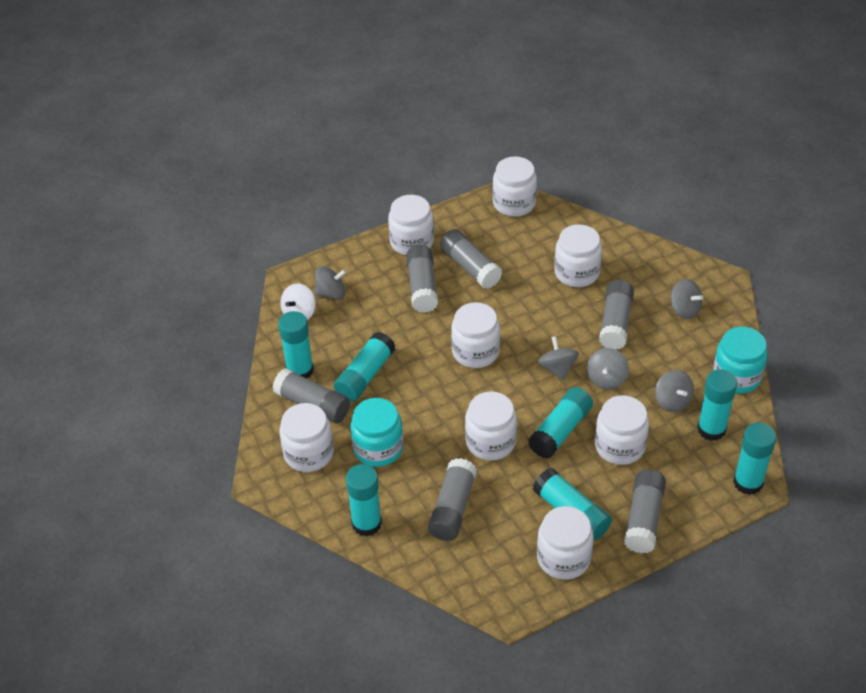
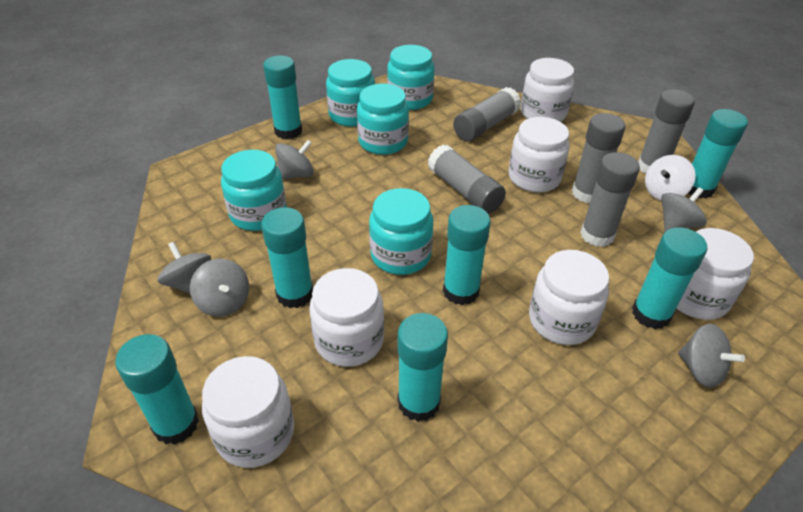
grey glue stick: 6 -> 5
turquoise jar: 2 -> 5
white jar: 8 -> 6

